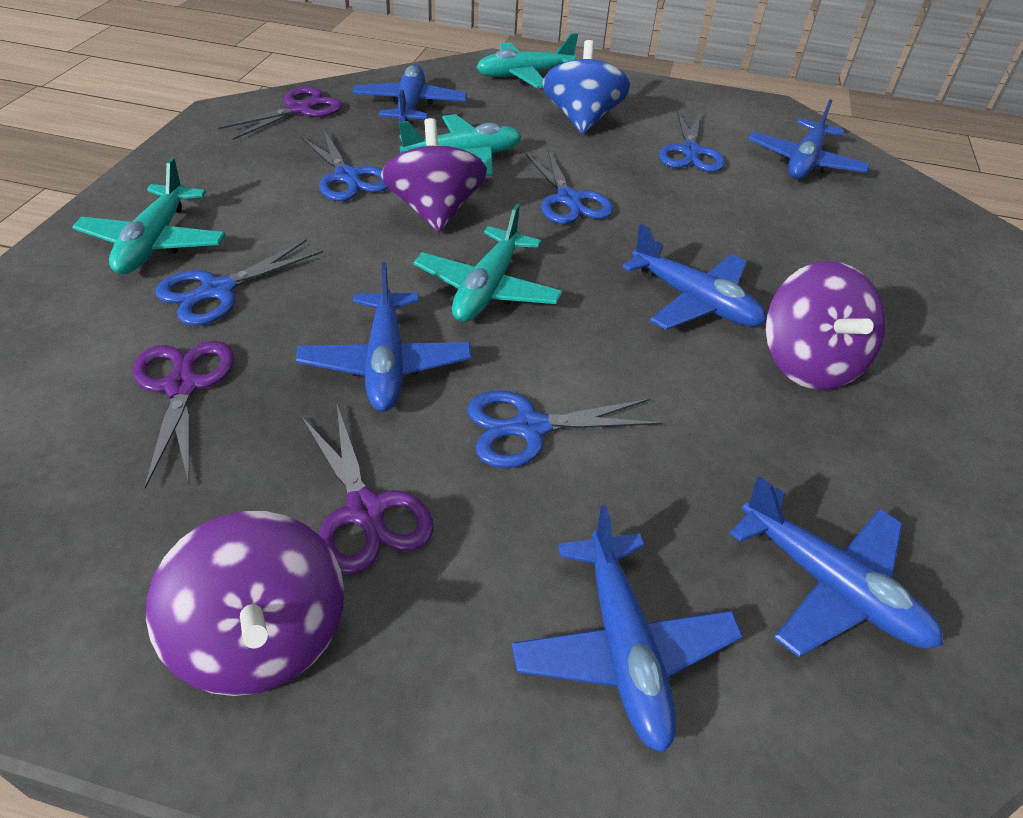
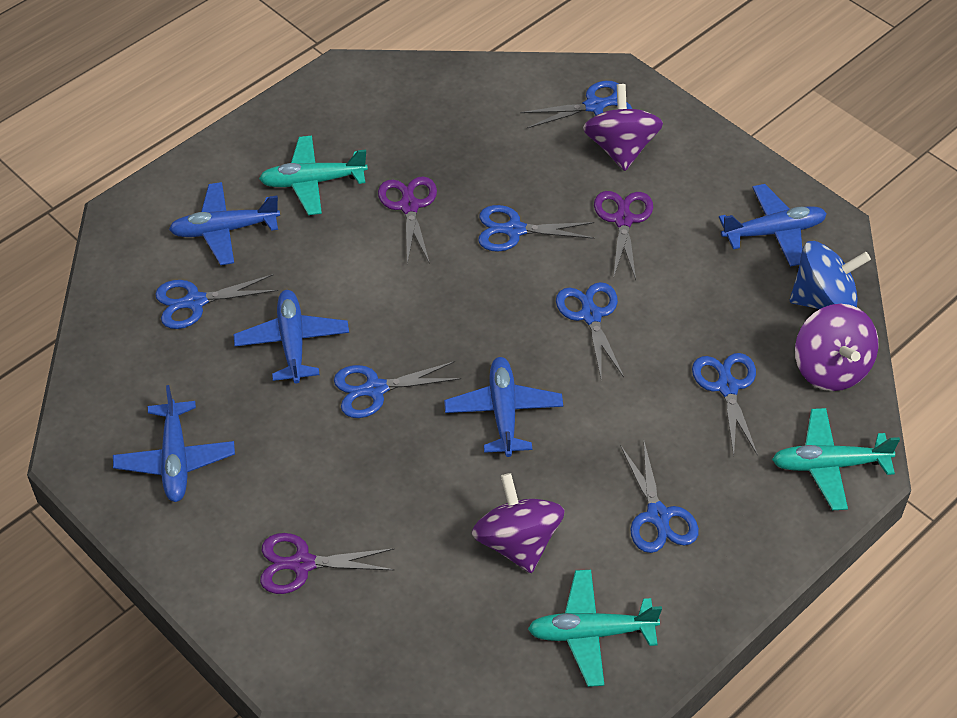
blue plane: 6 -> 5
blue scissors: 5 -> 7
turquoise plane: 4 -> 3

